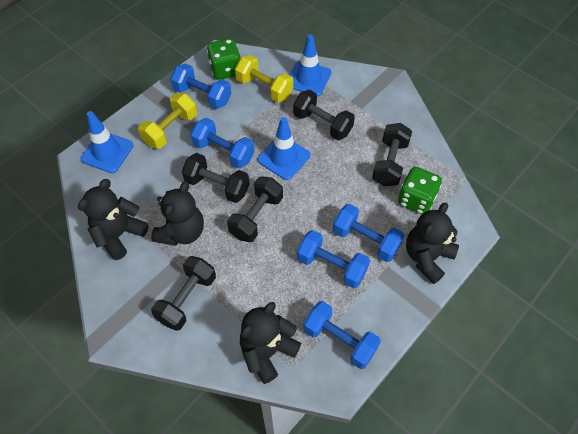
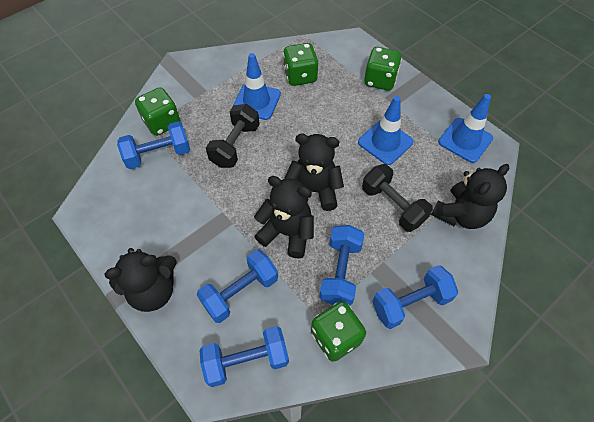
black dumbbell: 5 -> 2
green dice: 2 -> 4
yellow dumbbell: 2 -> 0

